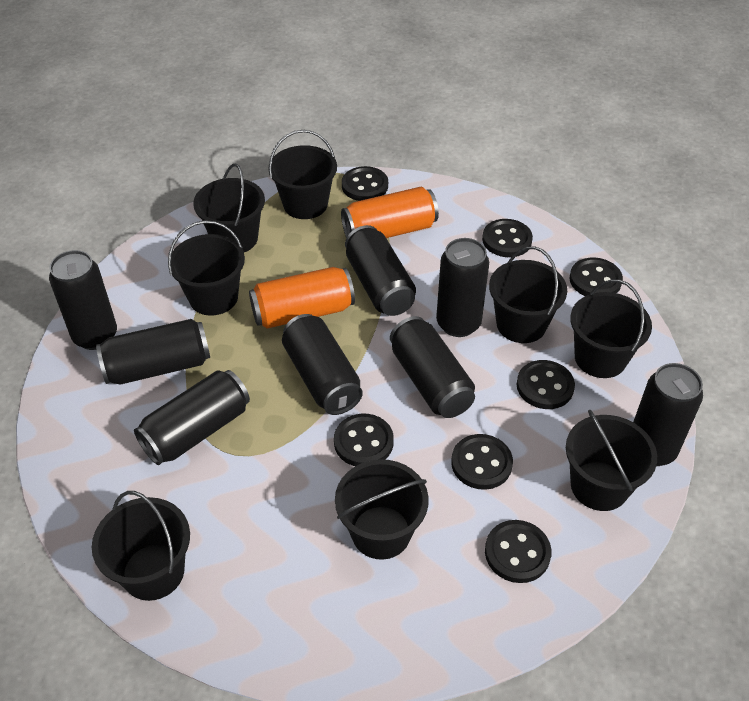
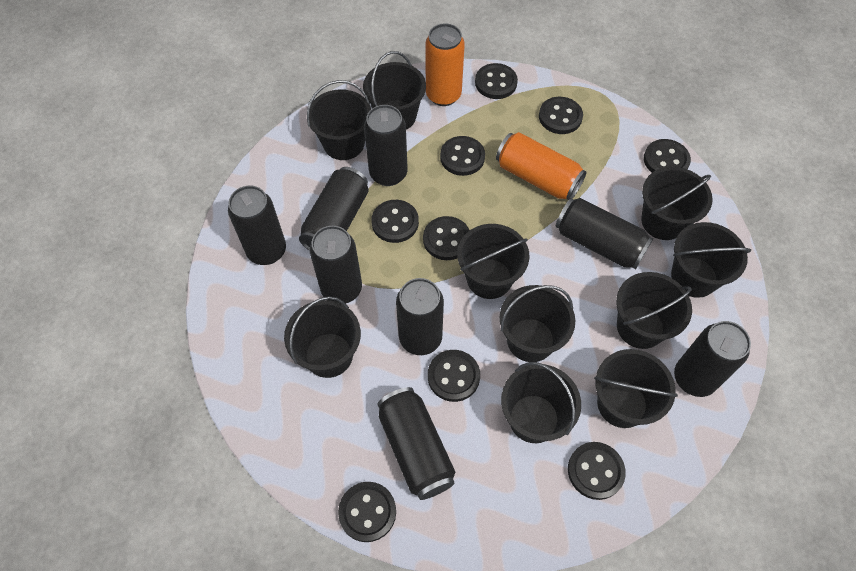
black bucket: 8 -> 10
black button: 7 -> 9

